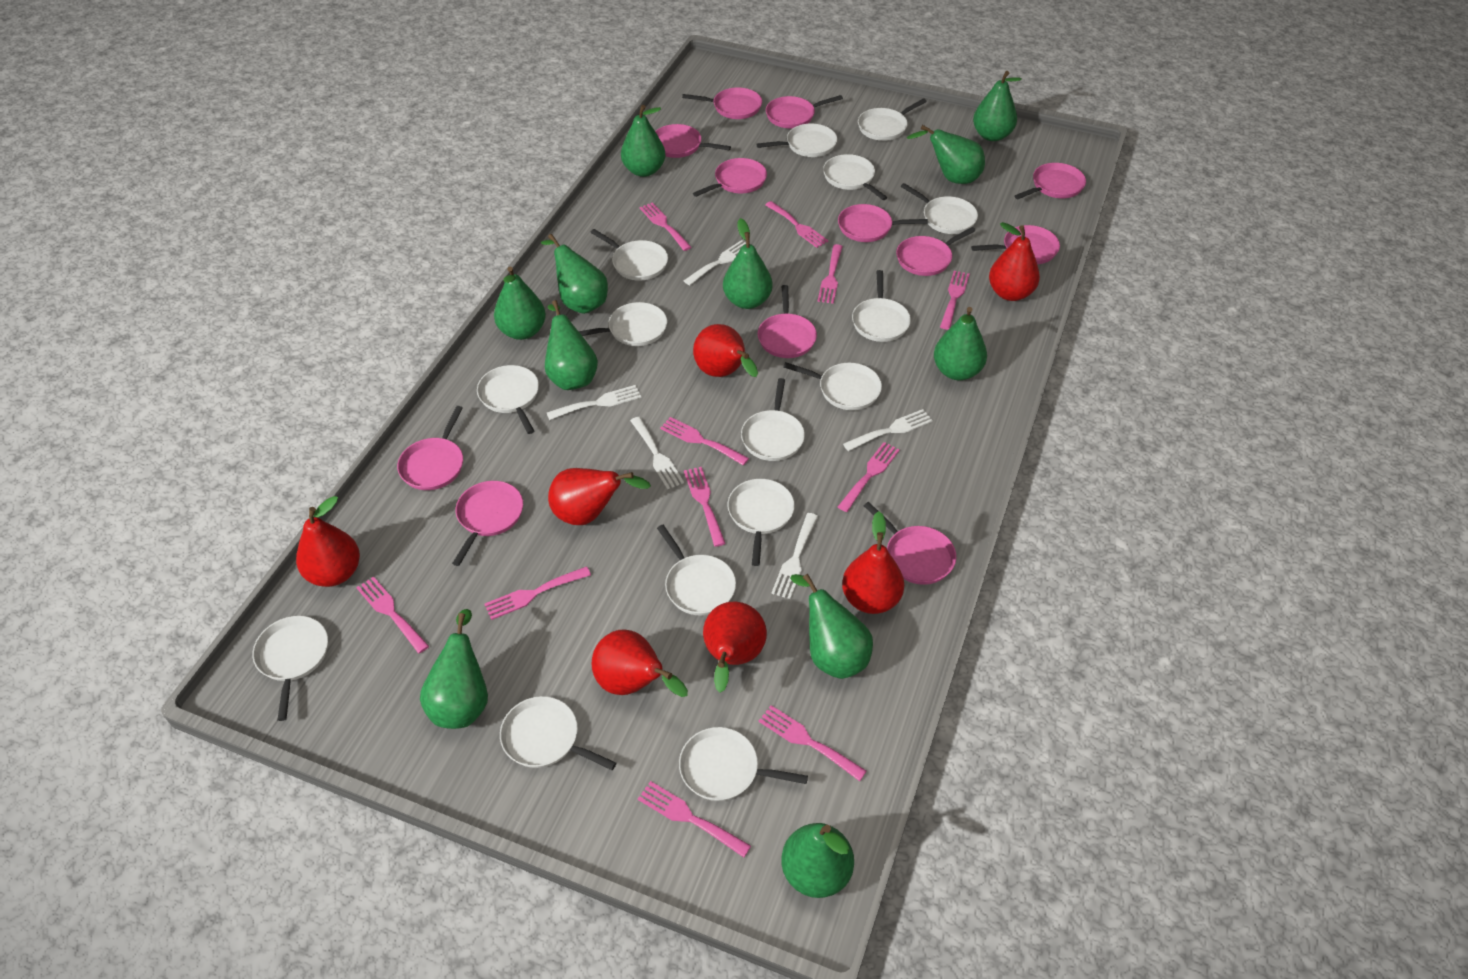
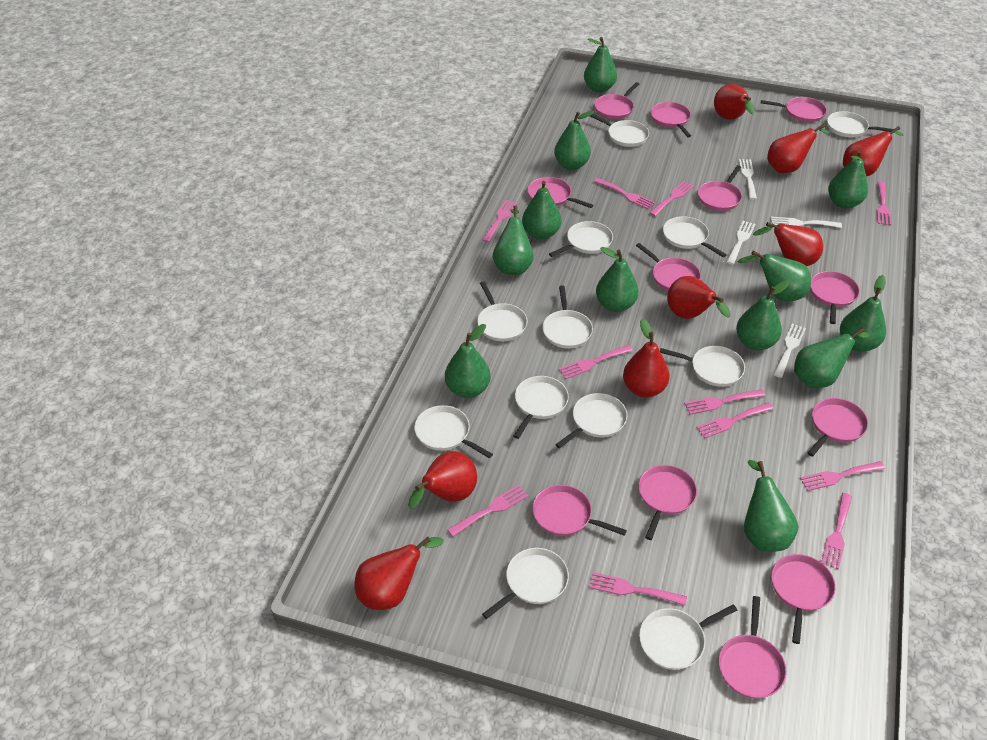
green pear: 11 -> 12
red pear: 7 -> 8
white fork: 5 -> 4
white pan: 15 -> 12

